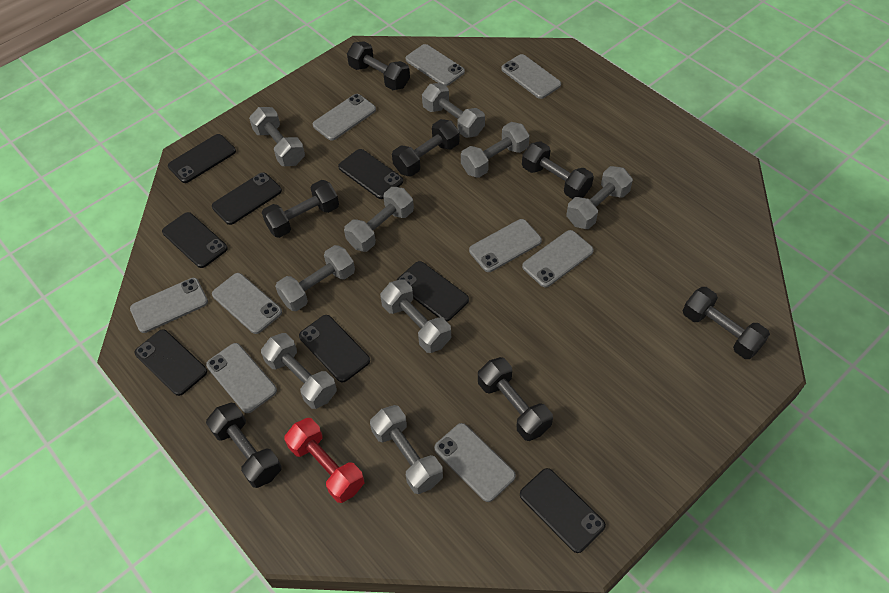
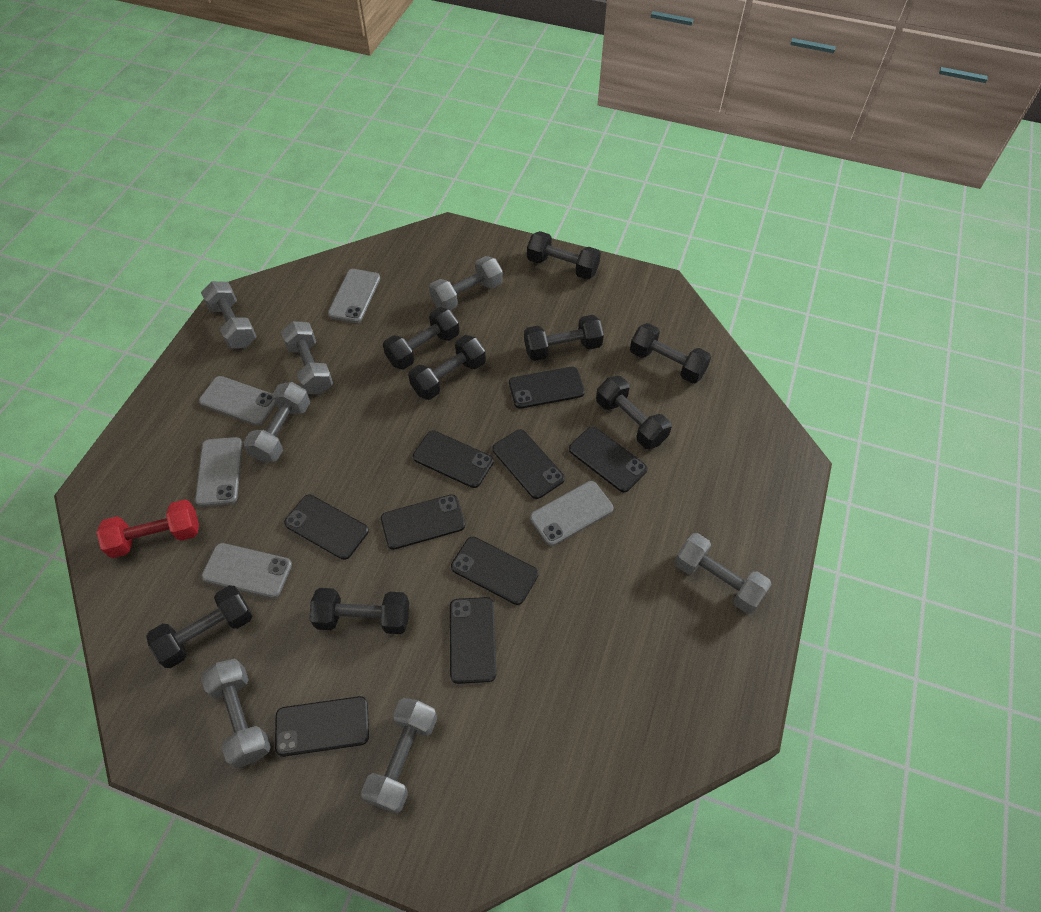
black dumbbell: 7 -> 8
black phone: 8 -> 9
grey dumbbell: 9 -> 7
grey phone: 9 -> 5

